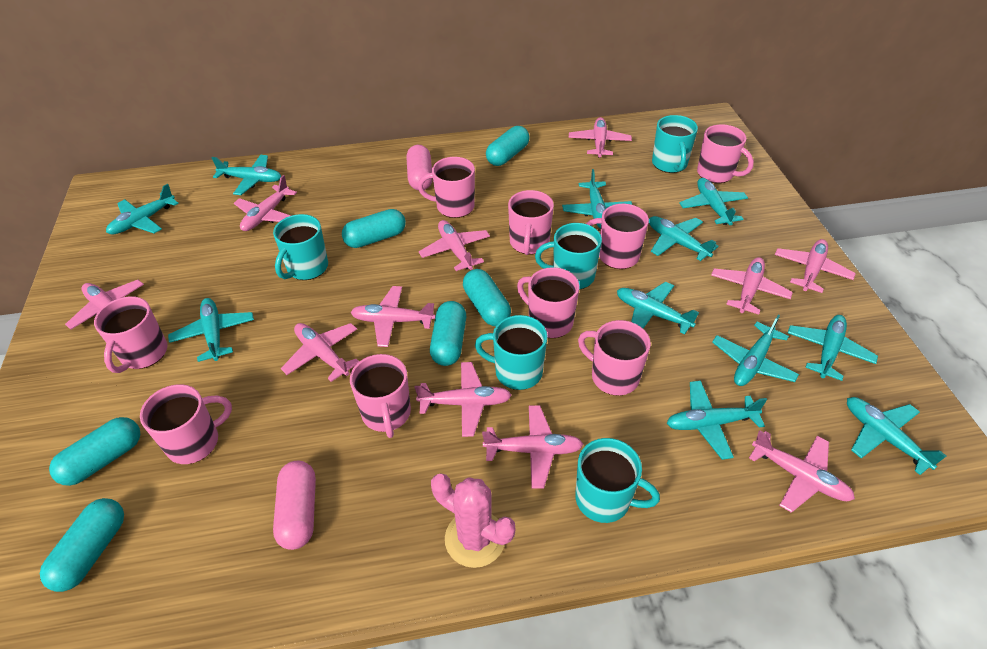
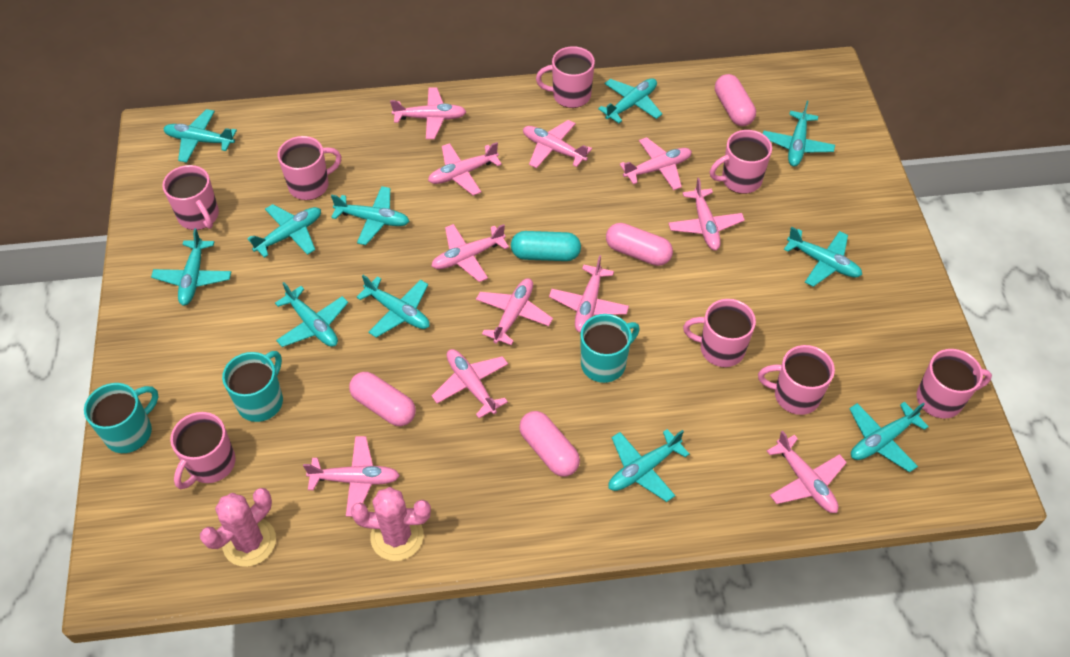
pink cactus: 1 -> 2
pink capsule: 2 -> 4
pink mug: 9 -> 8
turquoise capsule: 6 -> 1
turquoise mug: 5 -> 3

